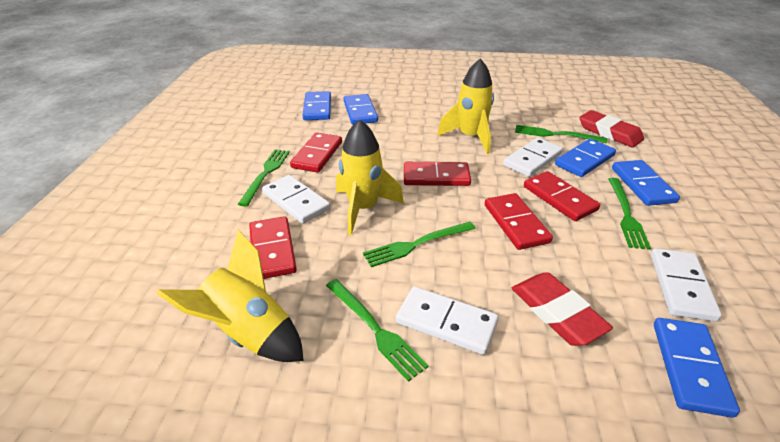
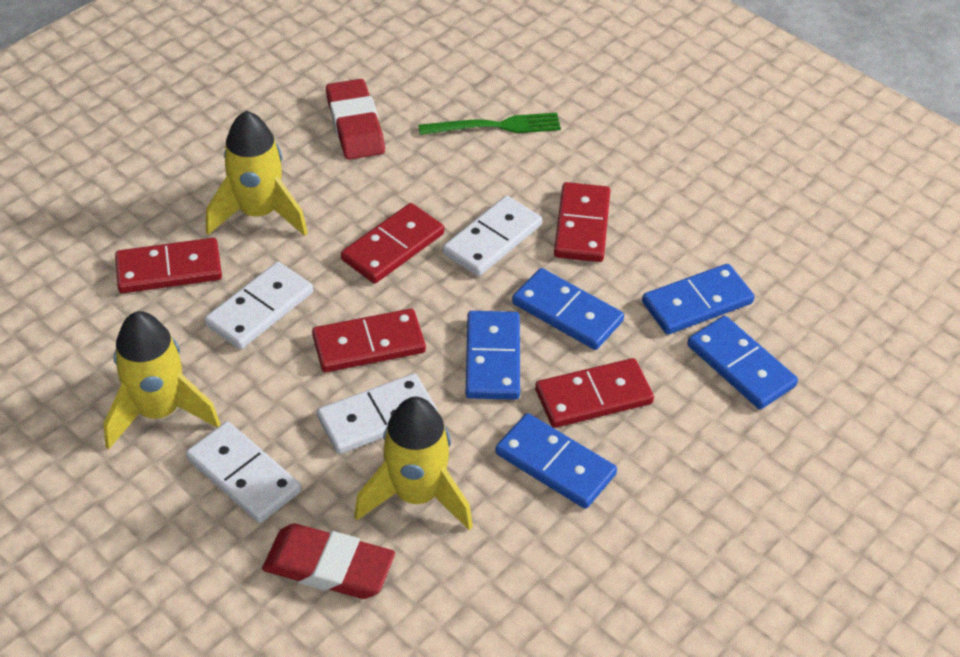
green fork: 5 -> 1

